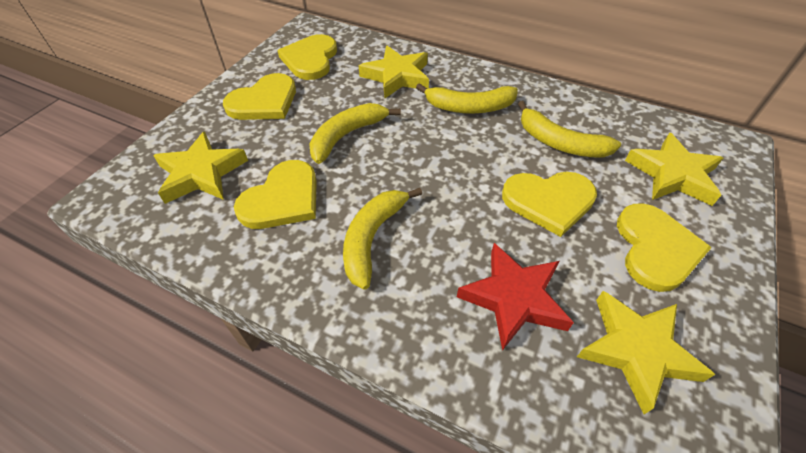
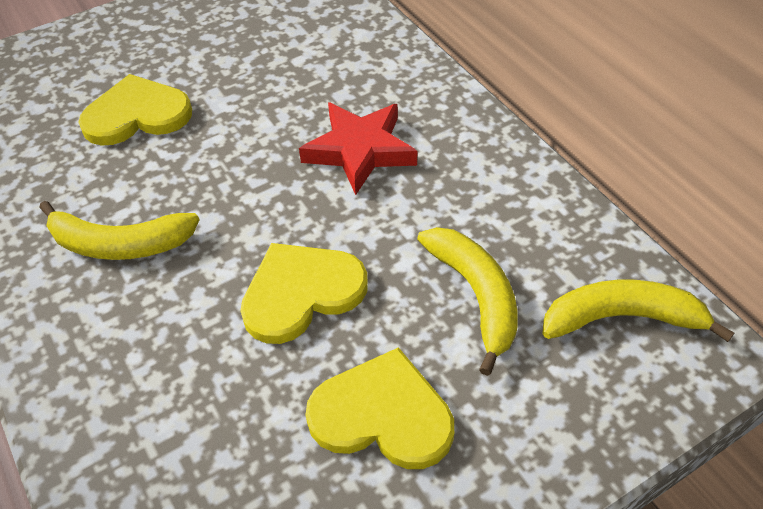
yellow banana: 4 -> 3
yellow heart: 5 -> 3
yellow star: 4 -> 0

